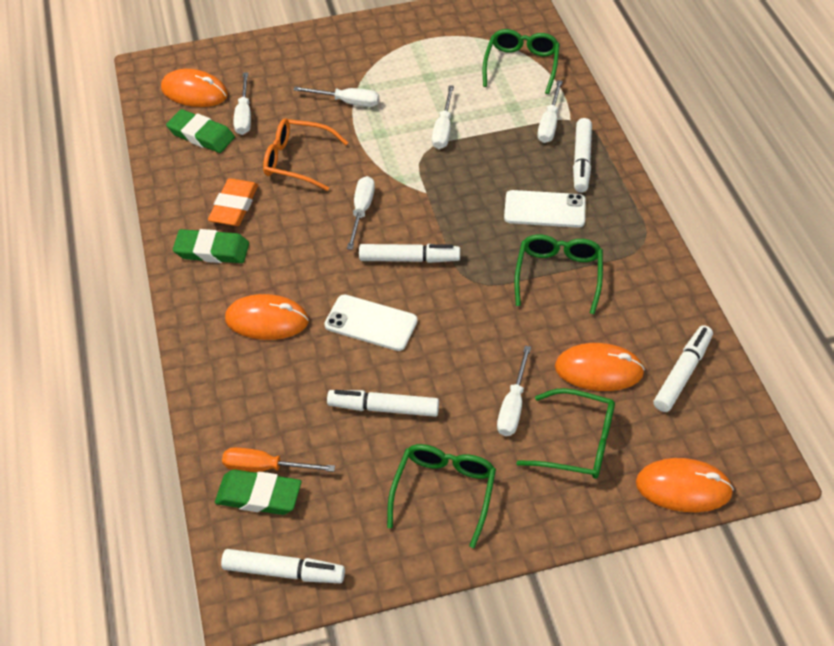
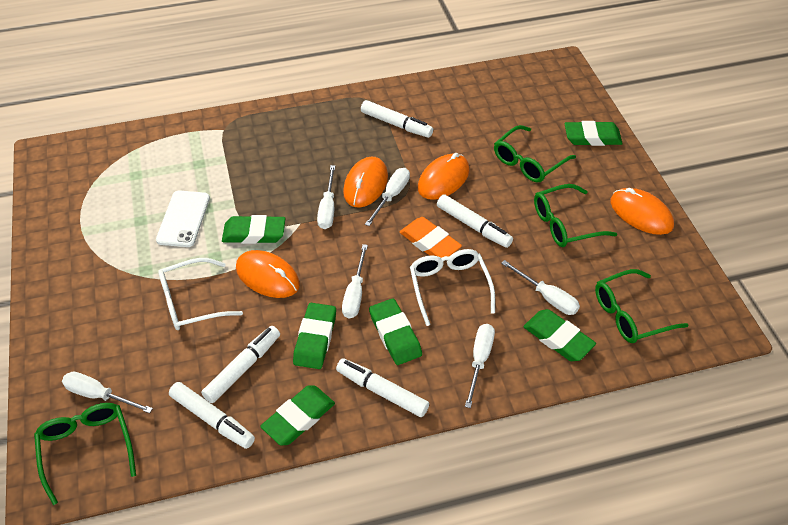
green eraser: 3 -> 6
orange glasses: 1 -> 0
orange screwdriver: 1 -> 0
white glasses: 0 -> 2
white phone: 2 -> 1

